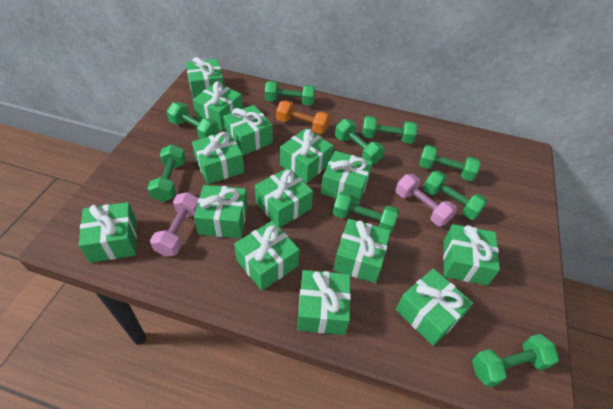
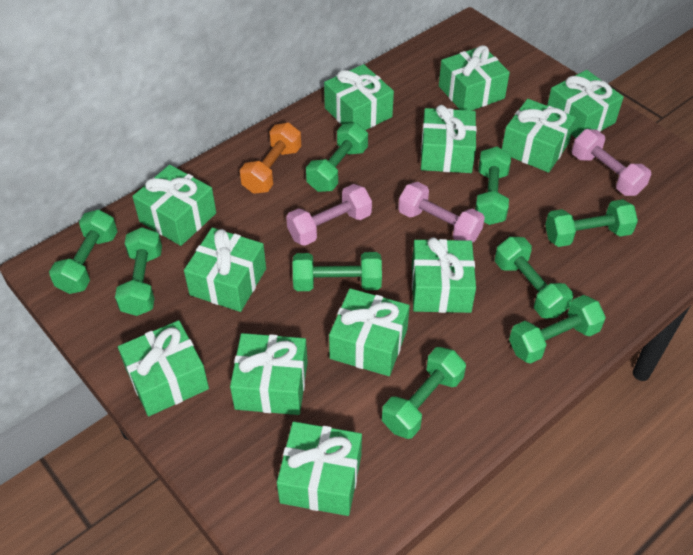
green gift: 14 -> 12
pink dumbbell: 2 -> 3

